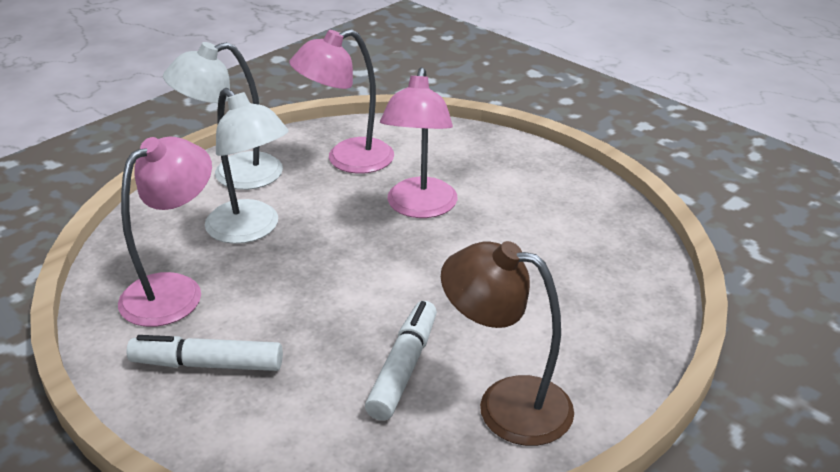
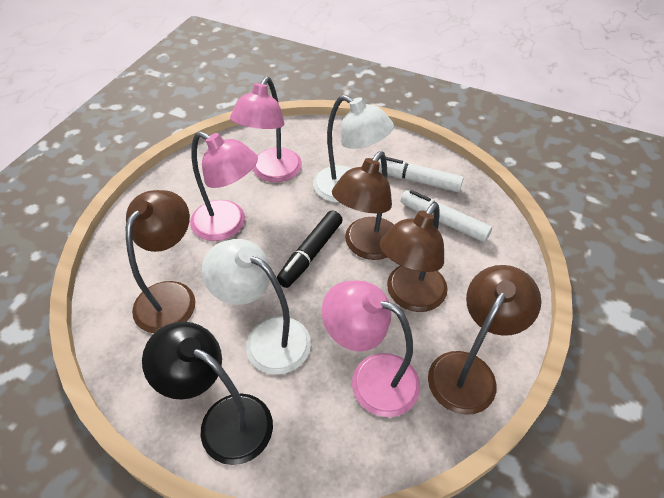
black lamp: 0 -> 1
black marker: 0 -> 1
brown lamp: 1 -> 4

